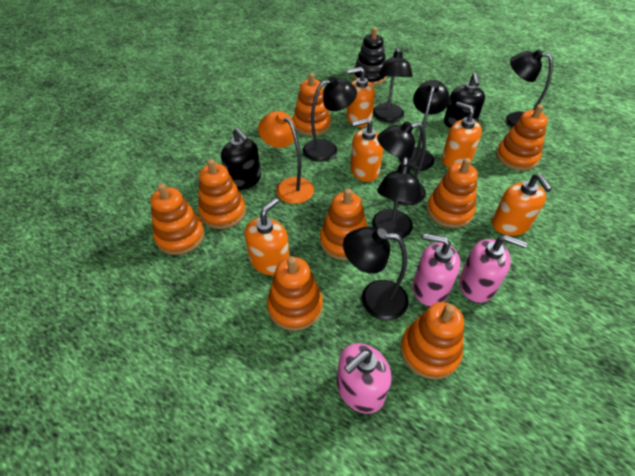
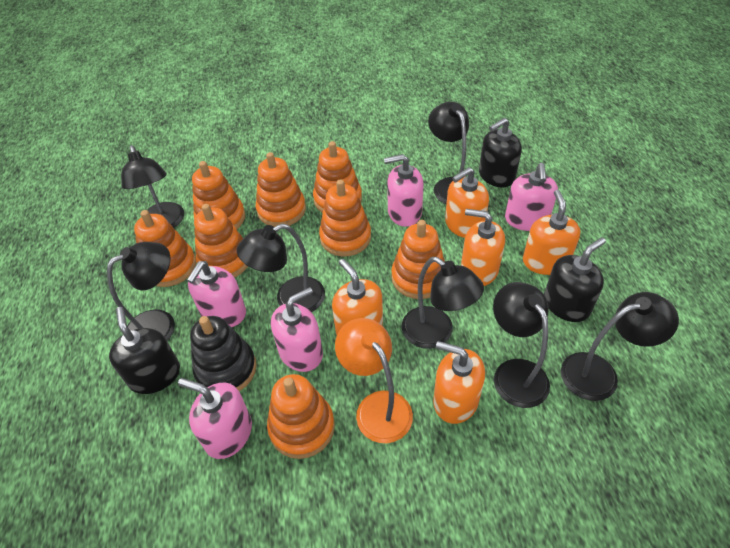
black soap dispenser: 2 -> 3
pink soap dispenser: 3 -> 5

